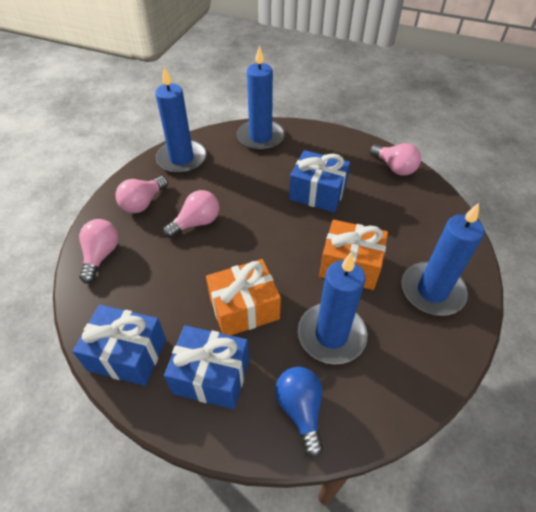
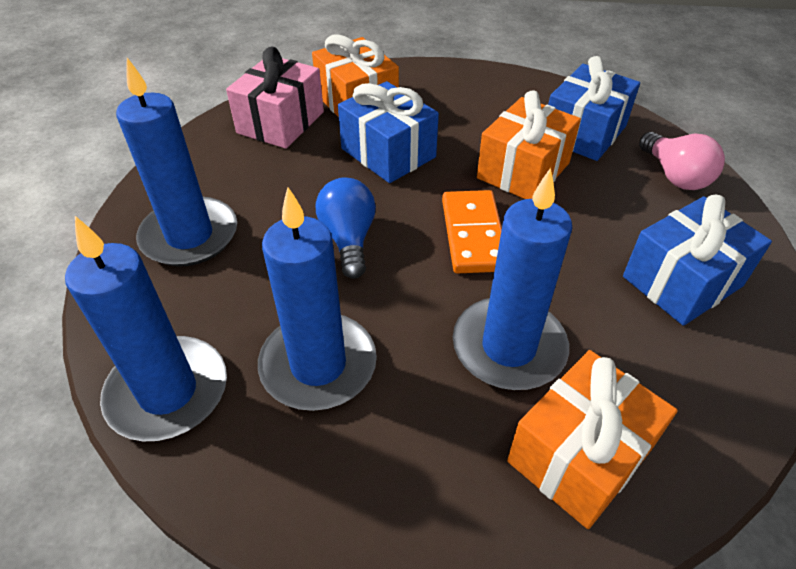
orange domino: 0 -> 1
orange gift: 2 -> 3
pink gift: 0 -> 1
pink light bulb: 4 -> 1

